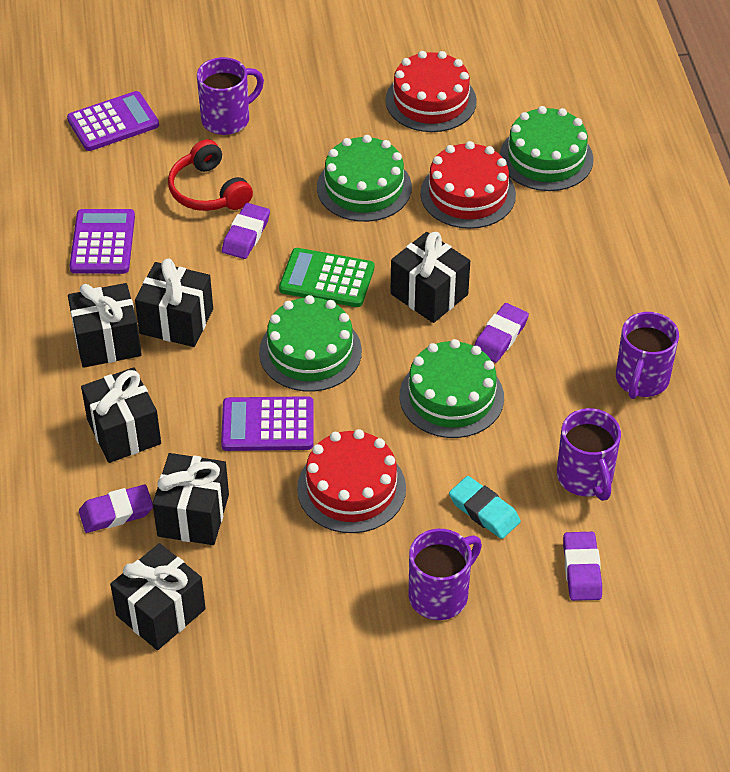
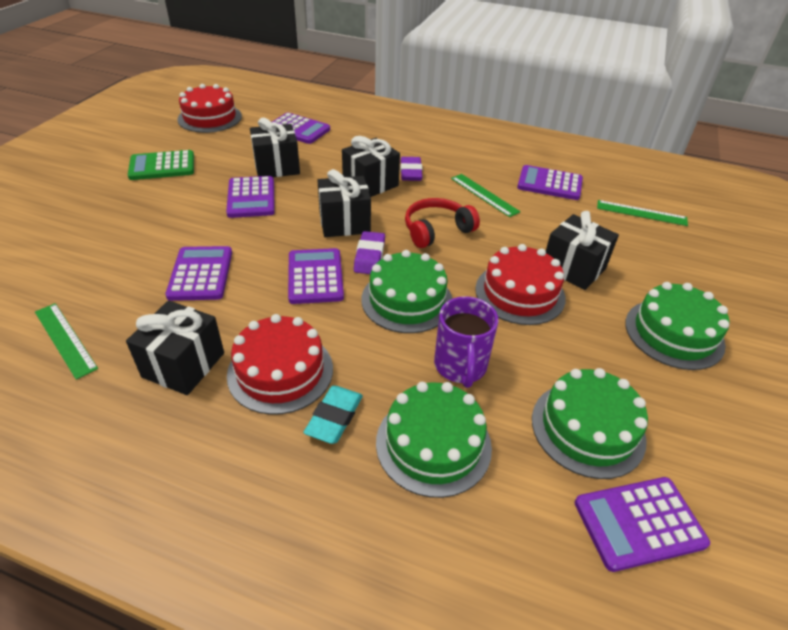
black gift: 6 -> 5
green ruler: 0 -> 3
purple calculator: 3 -> 6
purple eraser: 4 -> 2
purple mug: 4 -> 1

